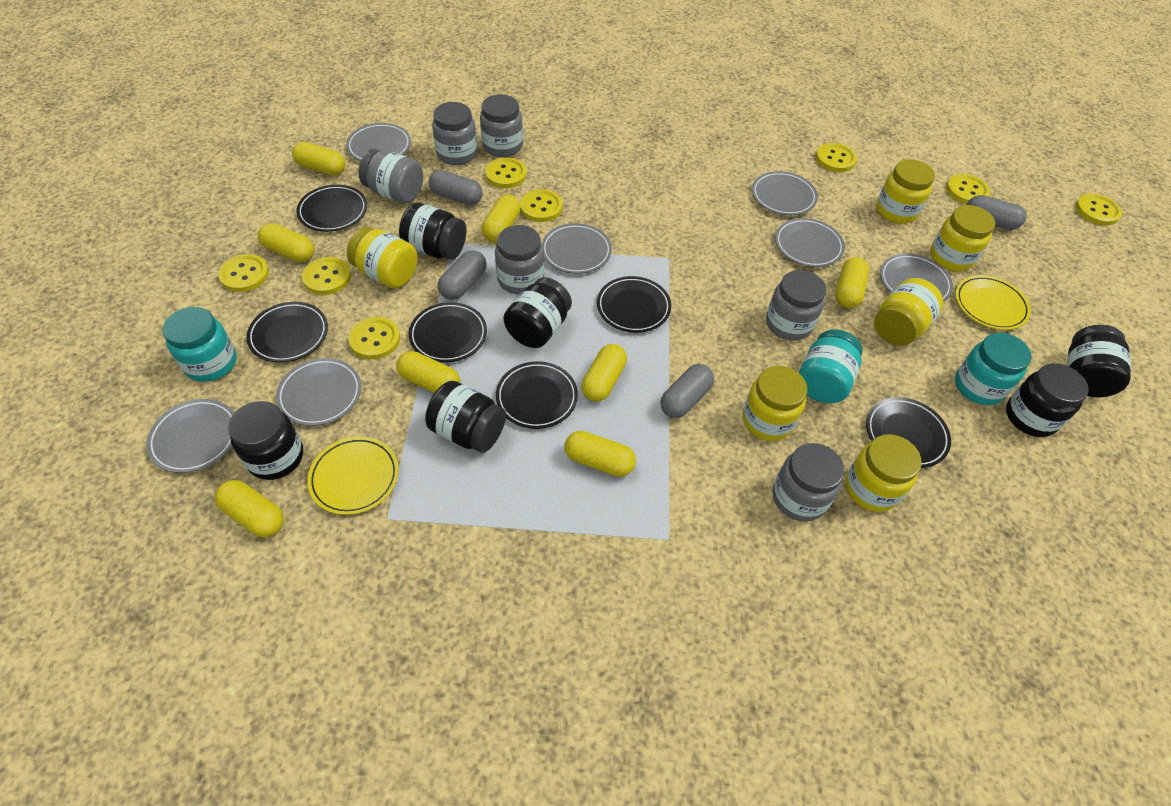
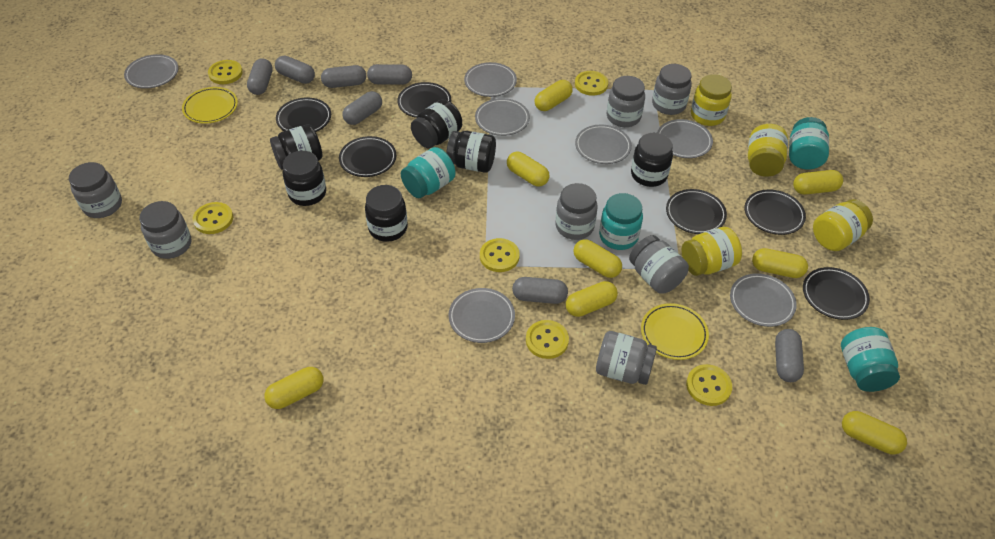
grey capsule: 4 -> 7
grey jar: 6 -> 7
turquoise jar: 3 -> 4
yellow button: 8 -> 6
yellow jar: 6 -> 4

